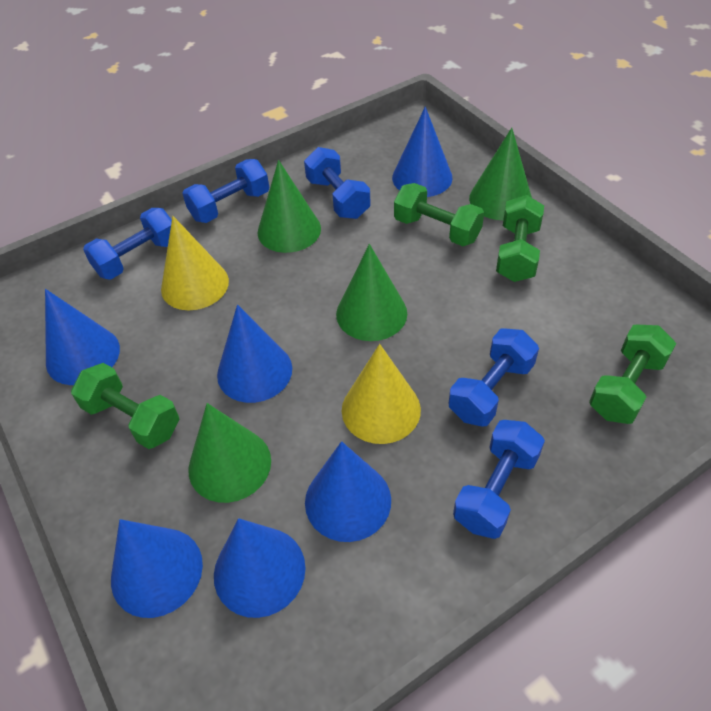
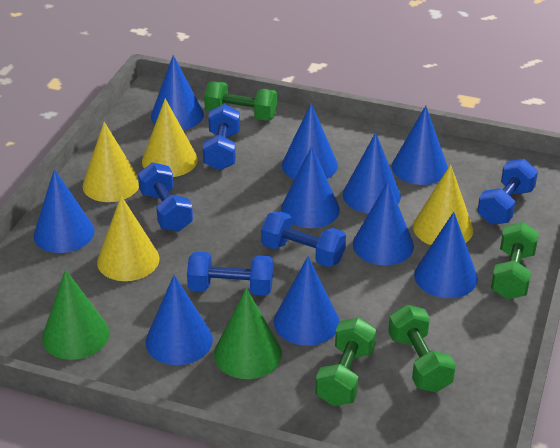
blue cone: 6 -> 10
green cone: 4 -> 2
yellow cone: 2 -> 4

